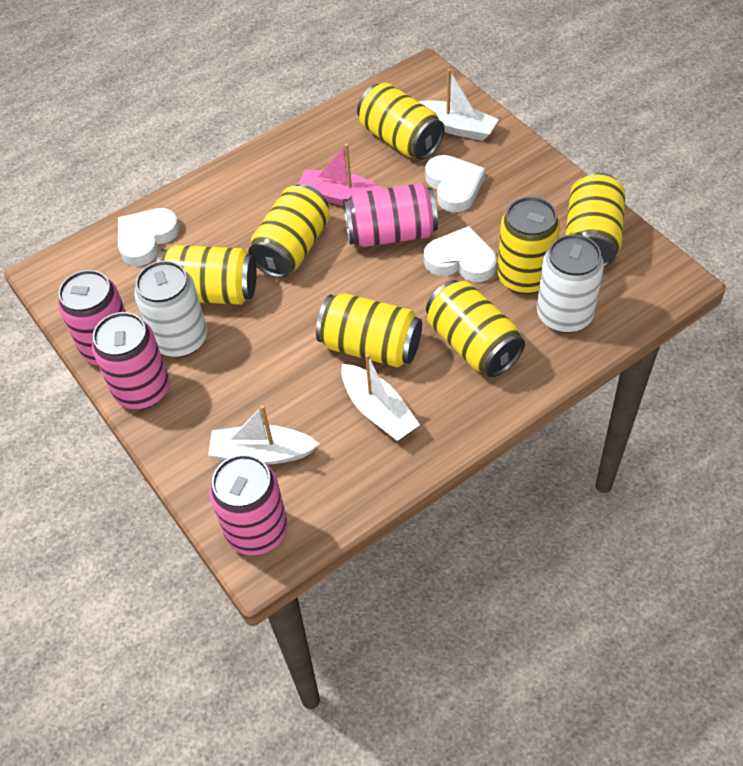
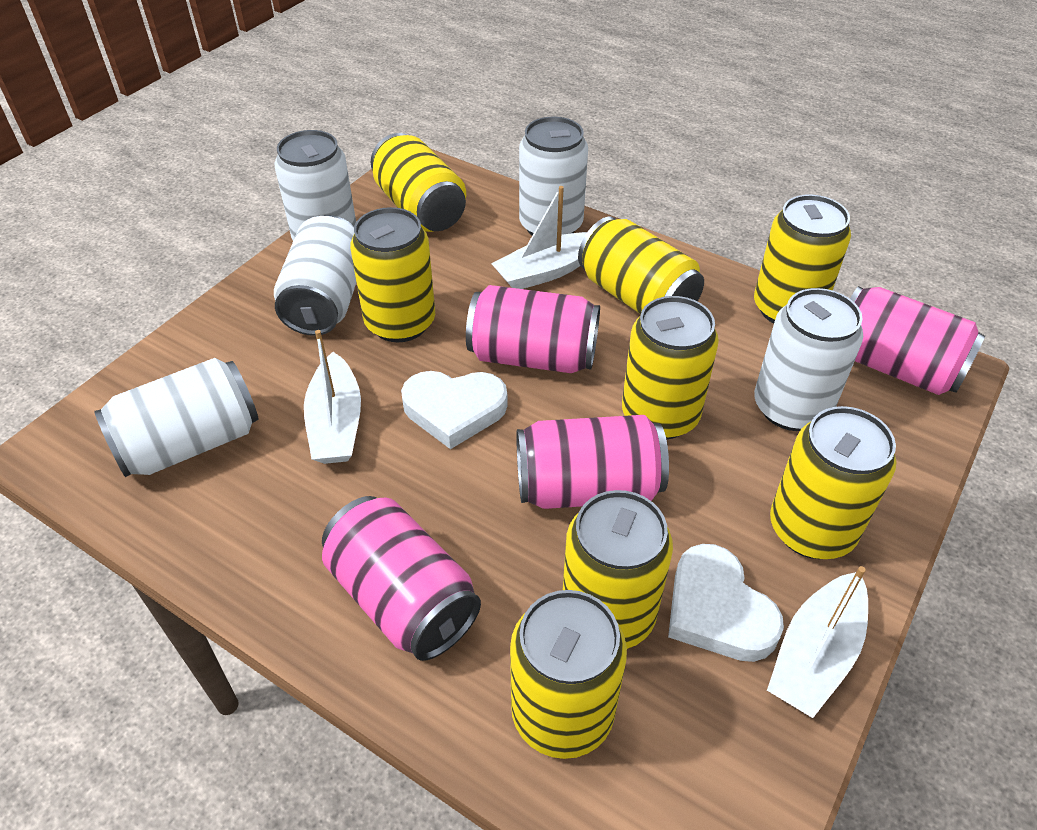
pink boat: 1 -> 0
white can: 2 -> 5
white heart: 3 -> 2
yellow can: 7 -> 8

